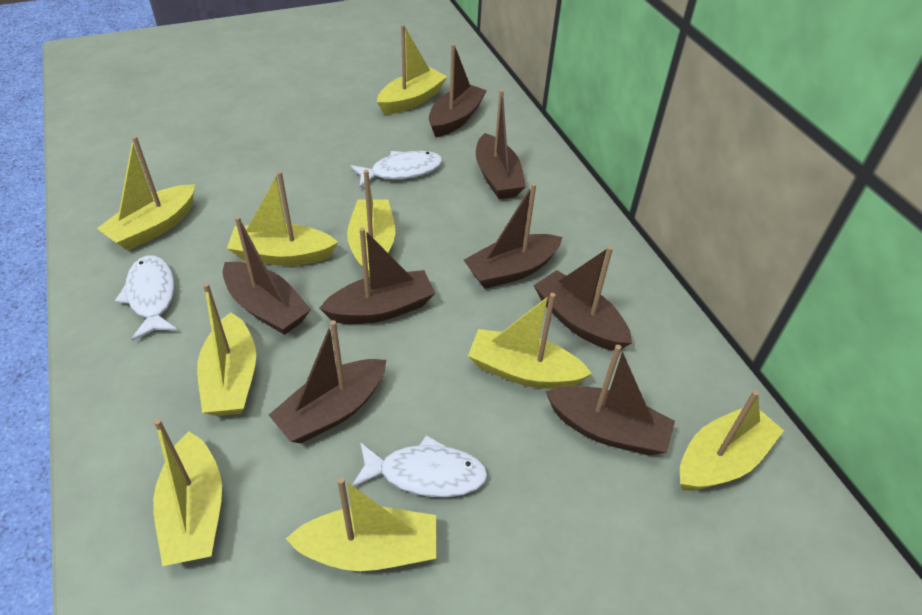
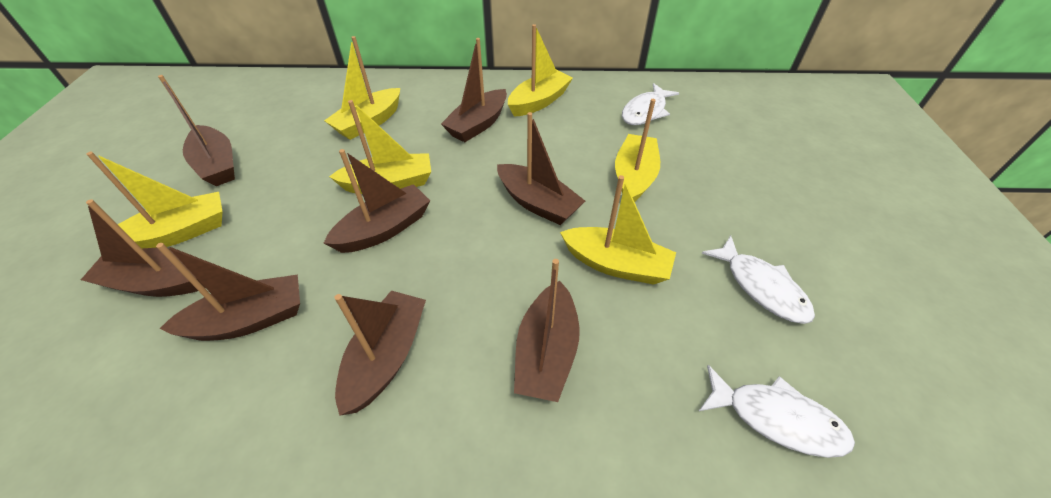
yellow boat: 9 -> 6

